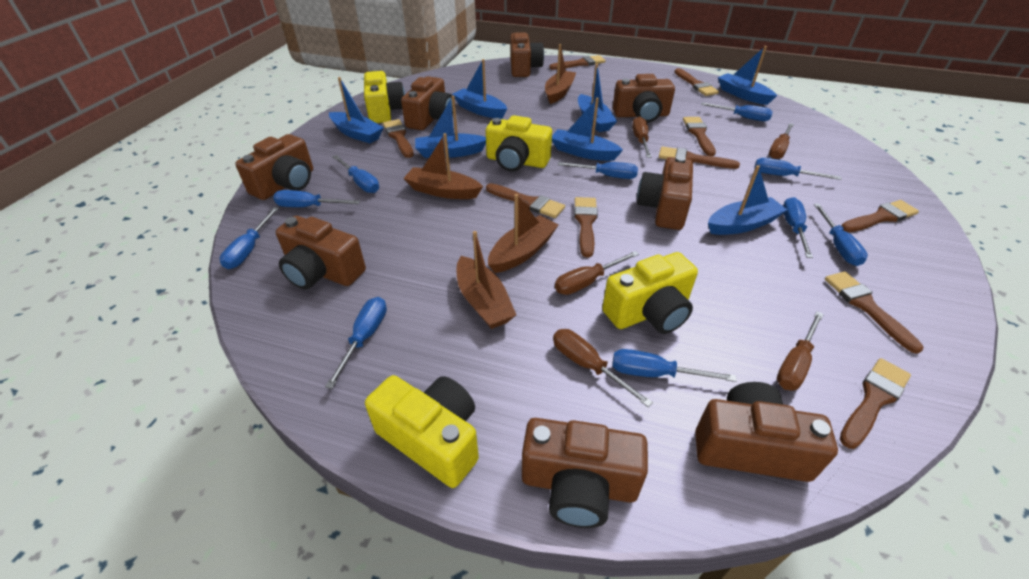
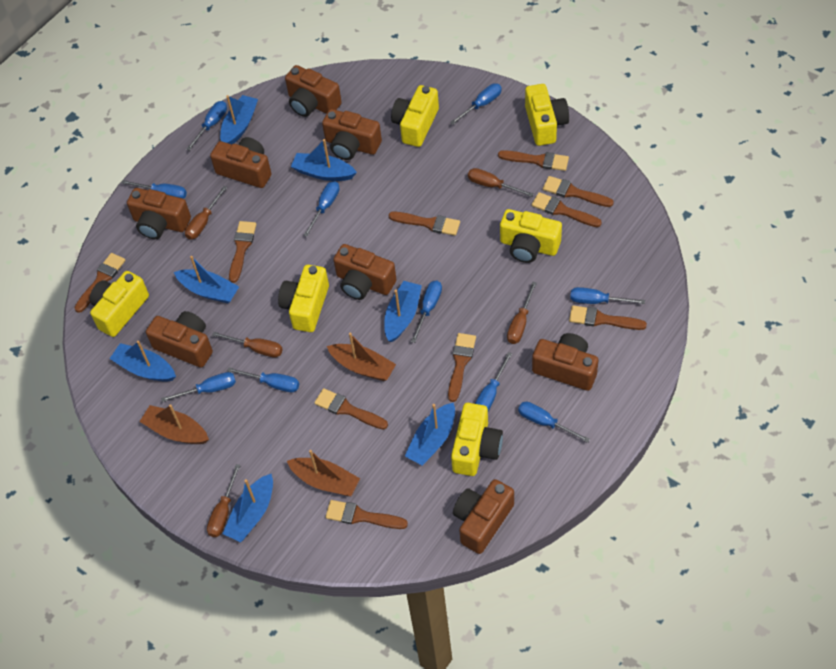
brown boat: 4 -> 3
yellow camera: 4 -> 6

